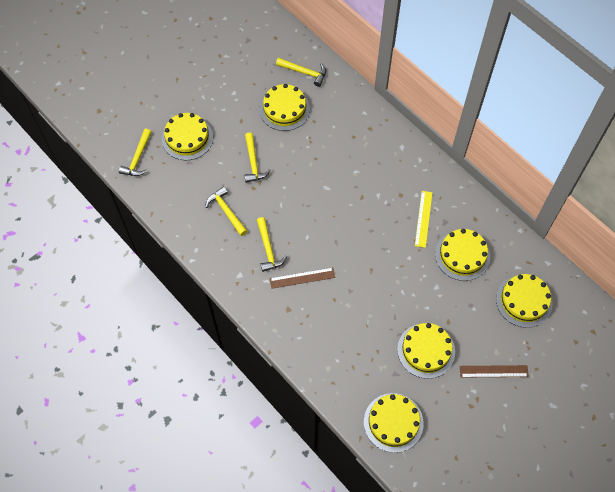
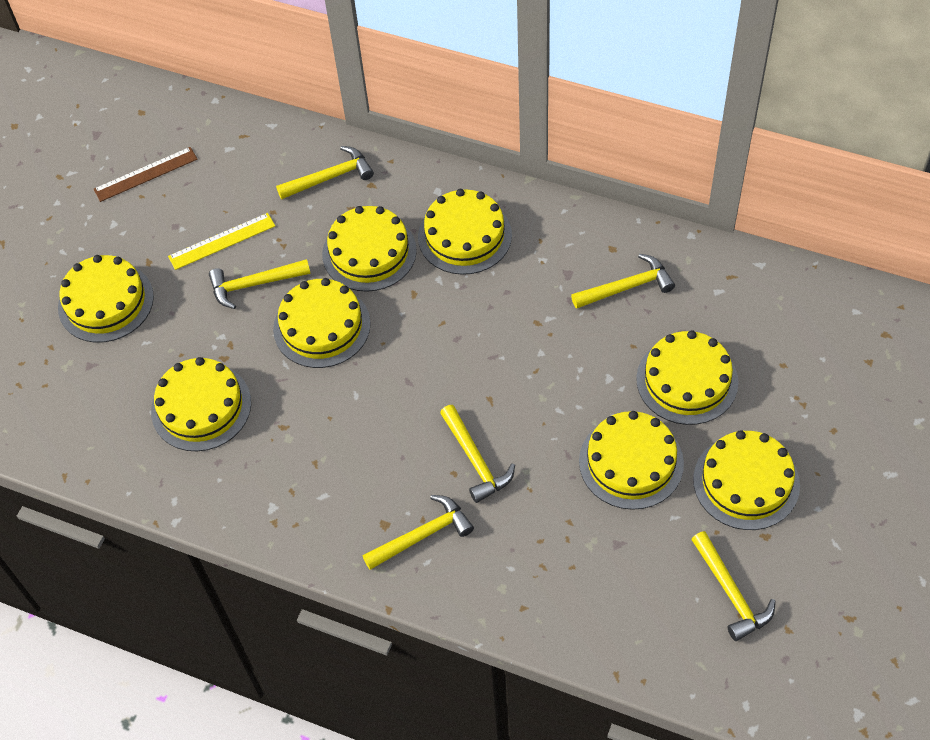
brown ruler: 2 -> 1
yellow cake: 6 -> 8
yellow hammer: 5 -> 6

